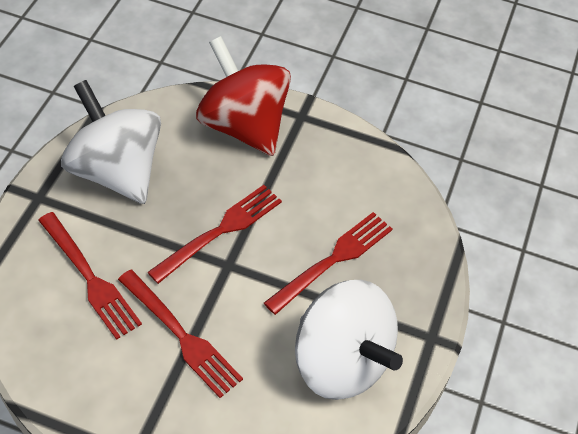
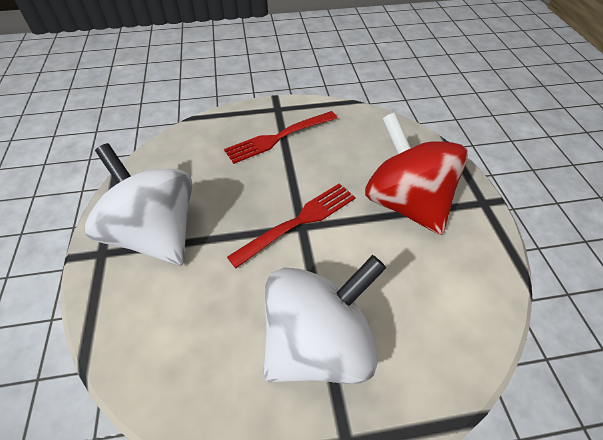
red fork: 4 -> 2

